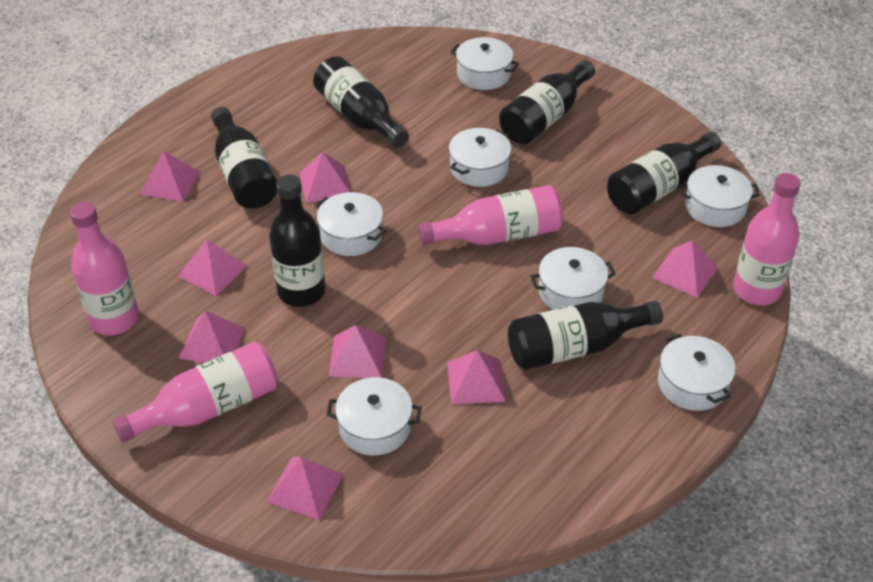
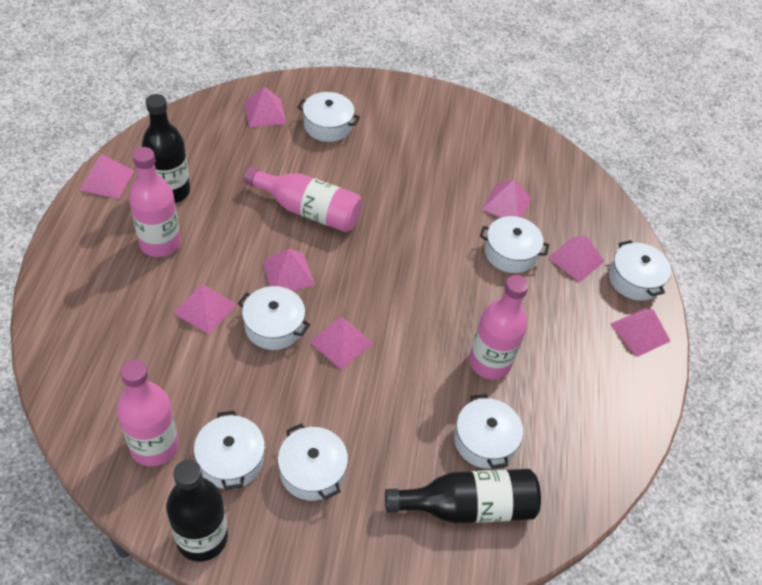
black bottle: 6 -> 3

